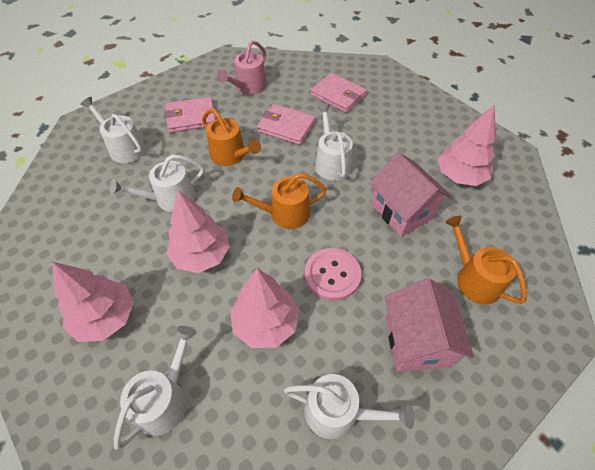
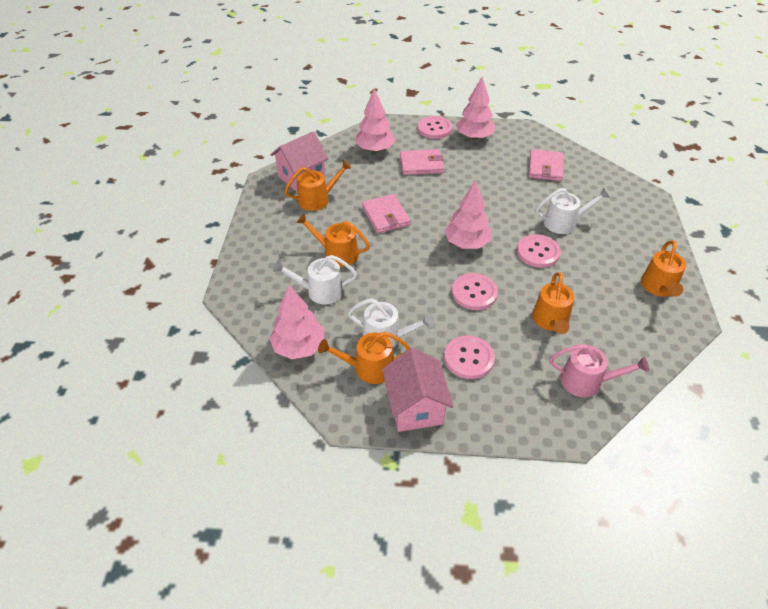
orange watering can: 3 -> 5
pink button: 1 -> 4
white watering can: 5 -> 3

